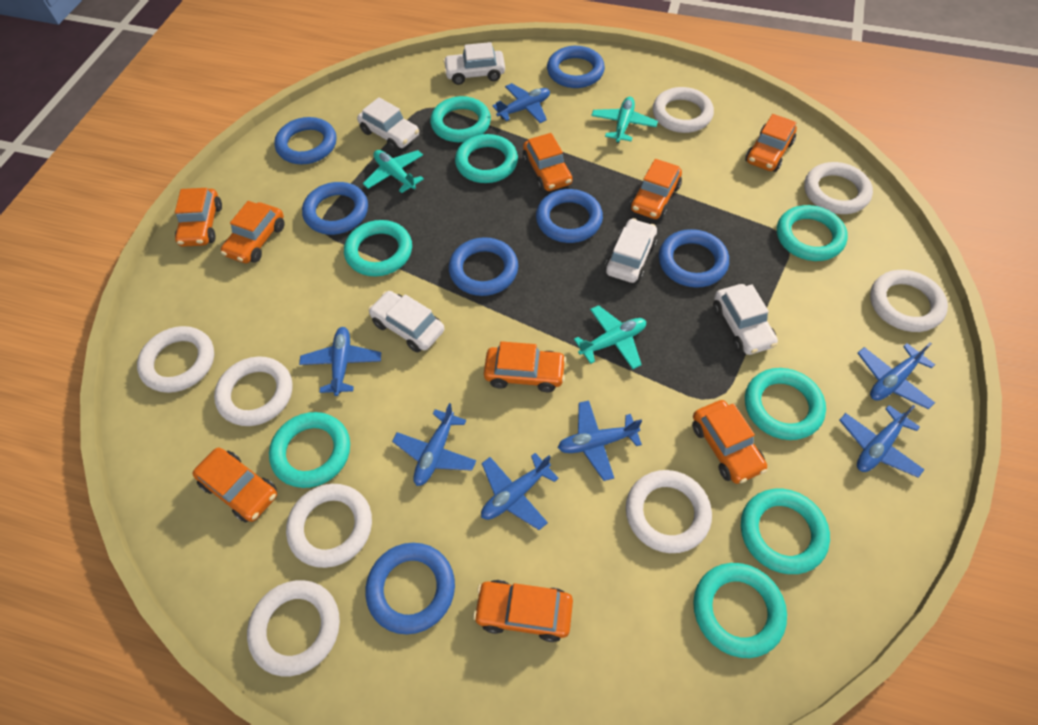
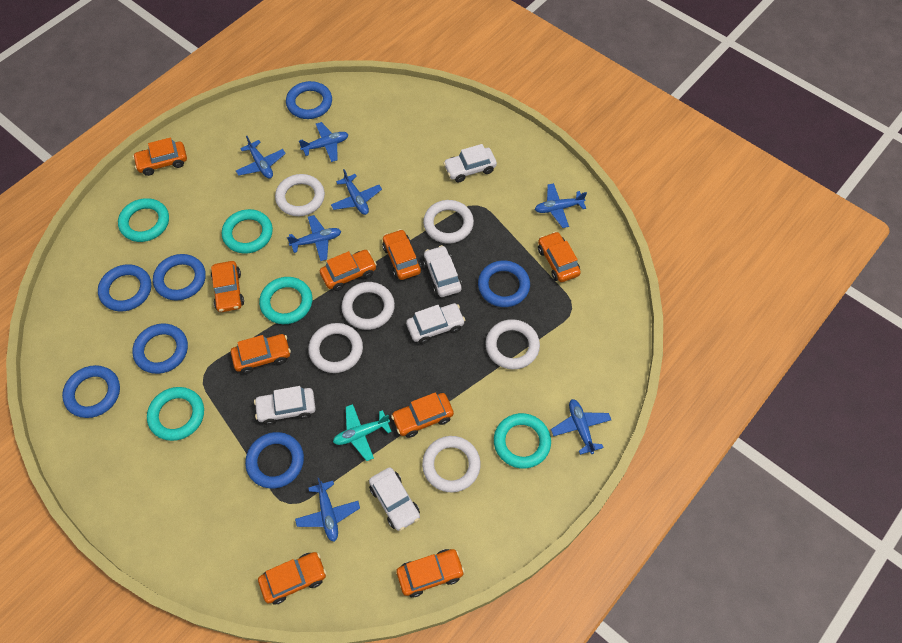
turquoise plane: 3 -> 1
turquoise ring: 8 -> 5
white ring: 8 -> 6

